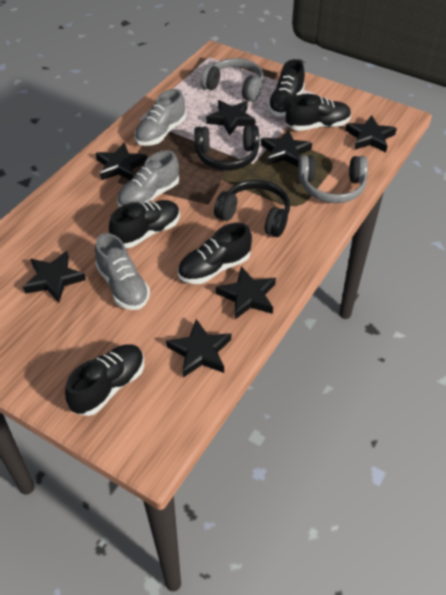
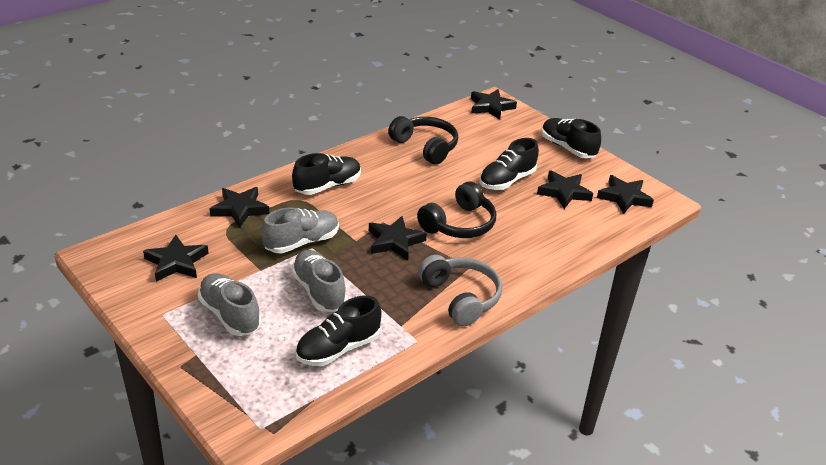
black shoe: 5 -> 4
black star: 7 -> 6
grey headphones: 2 -> 1

